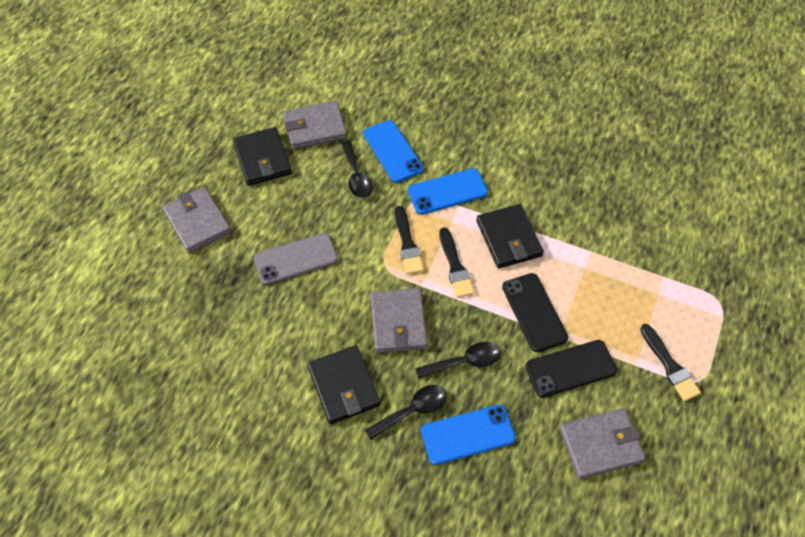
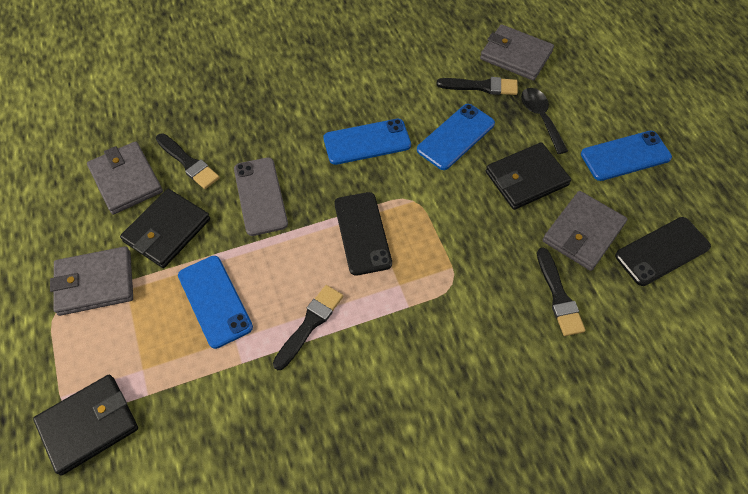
black brush: 3 -> 4
black spoon: 3 -> 1
blue phone: 3 -> 4

